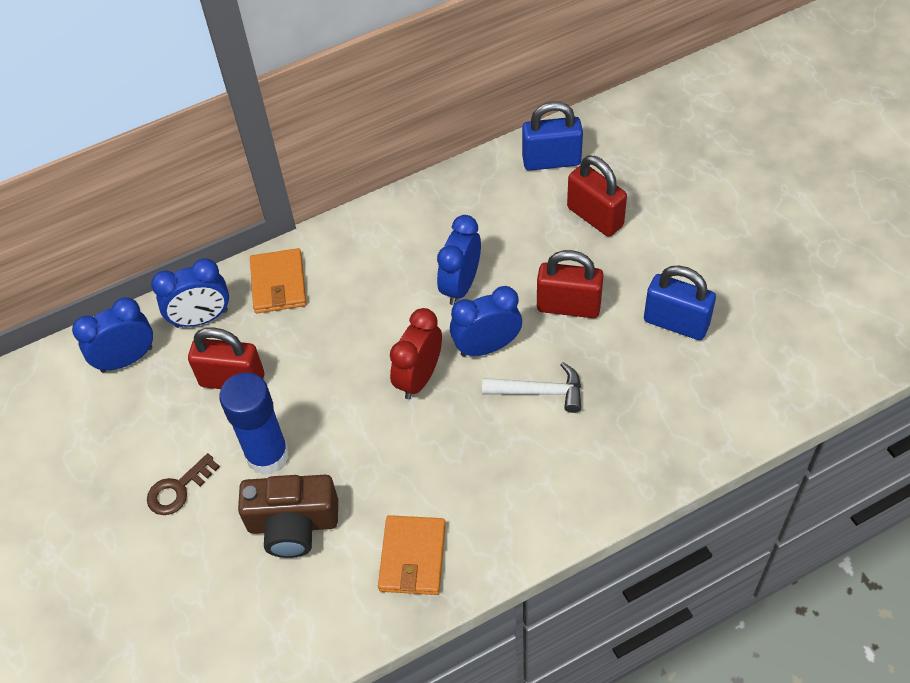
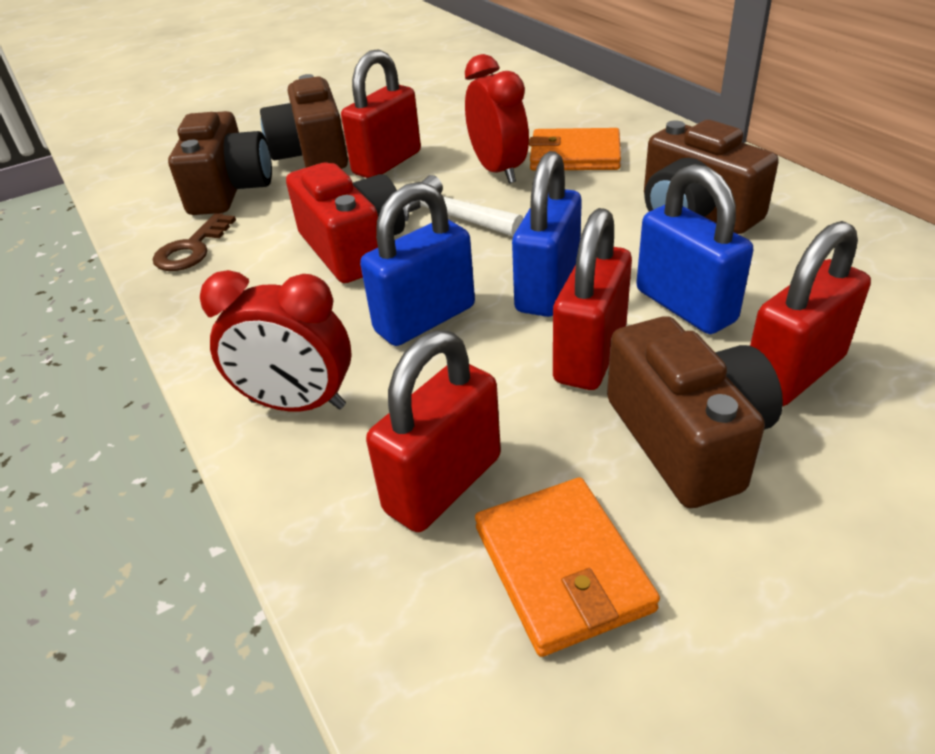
blue clock: 4 -> 0
blue glue stick: 1 -> 0
blue padlock: 2 -> 3
brown camera: 1 -> 4
red camera: 0 -> 1
red clock: 1 -> 2
red padlock: 3 -> 4

